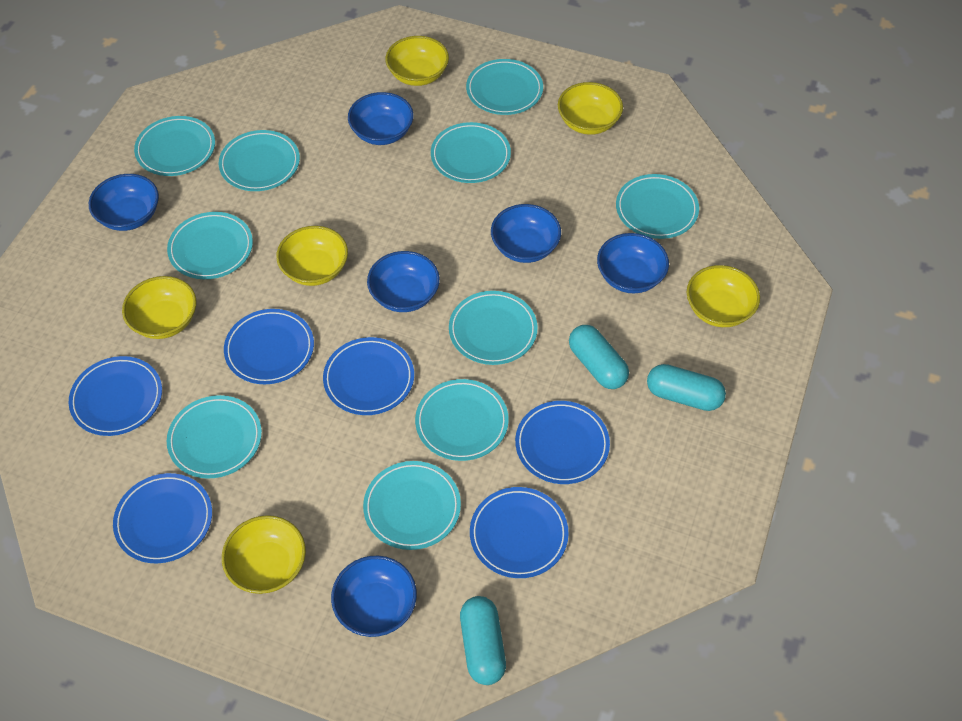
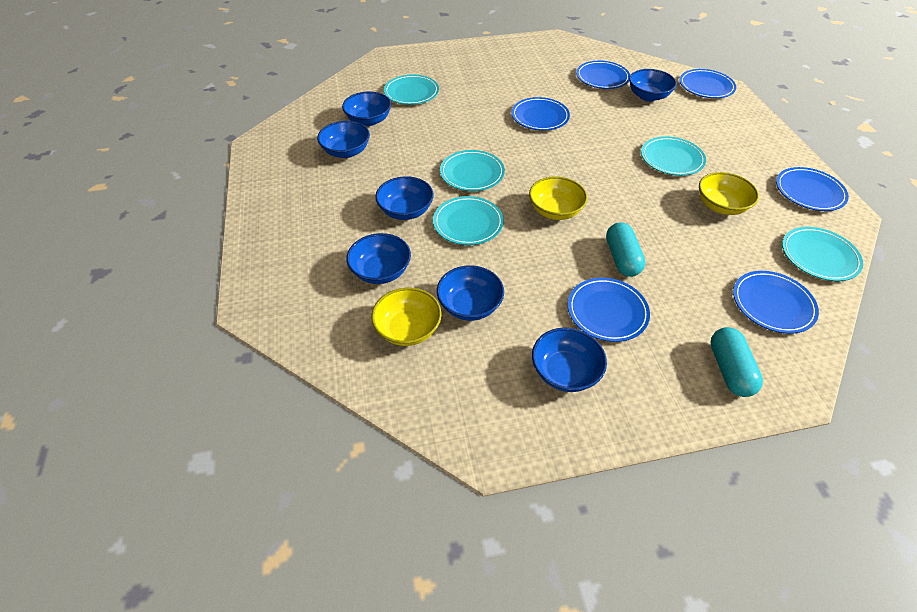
blue bowl: 6 -> 7
turquoise capsule: 3 -> 2
turquoise plate: 10 -> 5
yellow bowl: 6 -> 3

